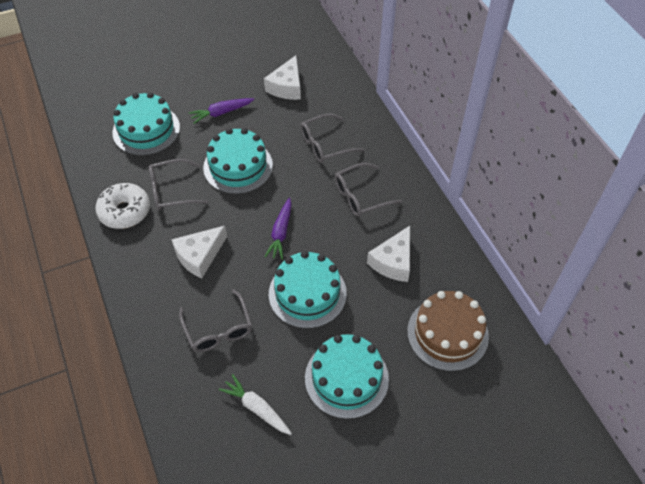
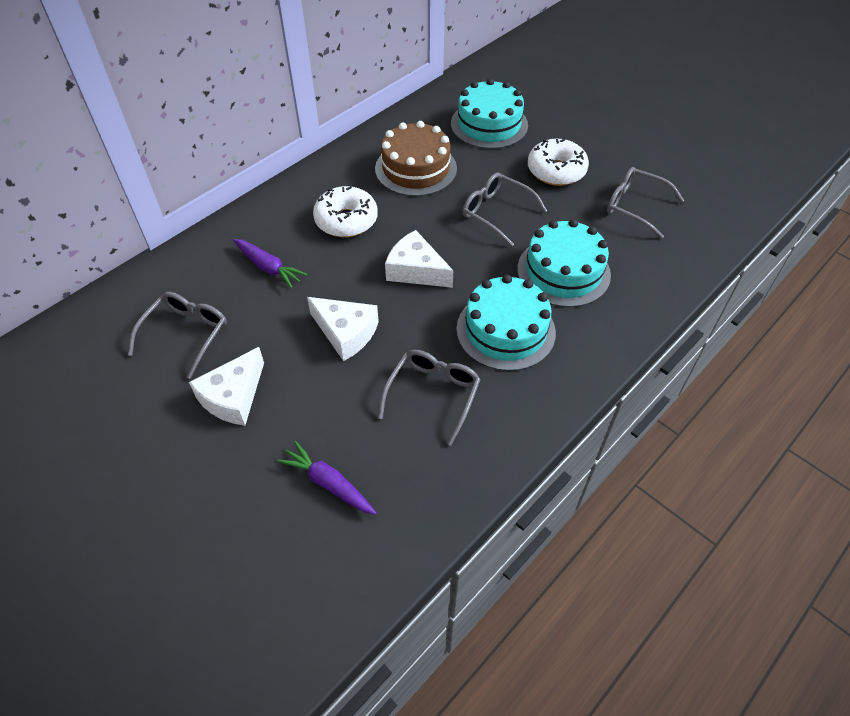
turquoise cake: 4 -> 3
white carrot: 1 -> 0
white donut: 1 -> 2

